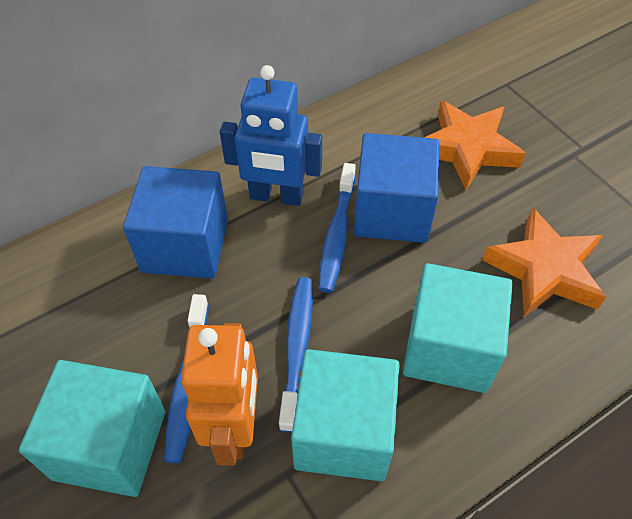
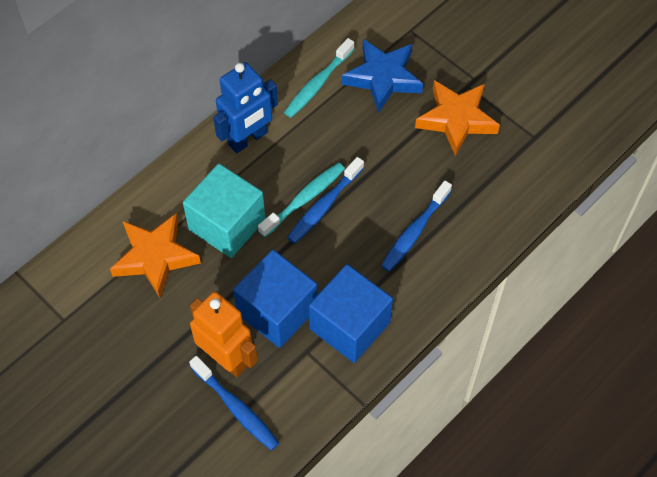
blue star: 0 -> 1
turquoise cube: 3 -> 1
turquoise toothbrush: 0 -> 2

